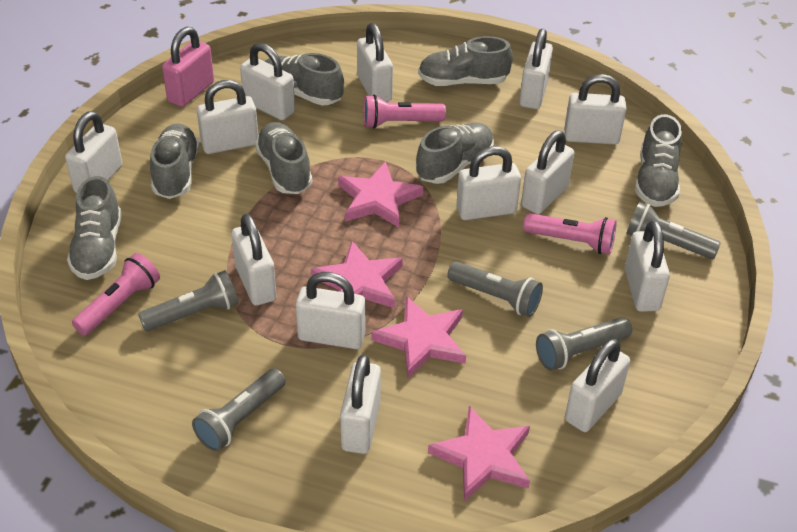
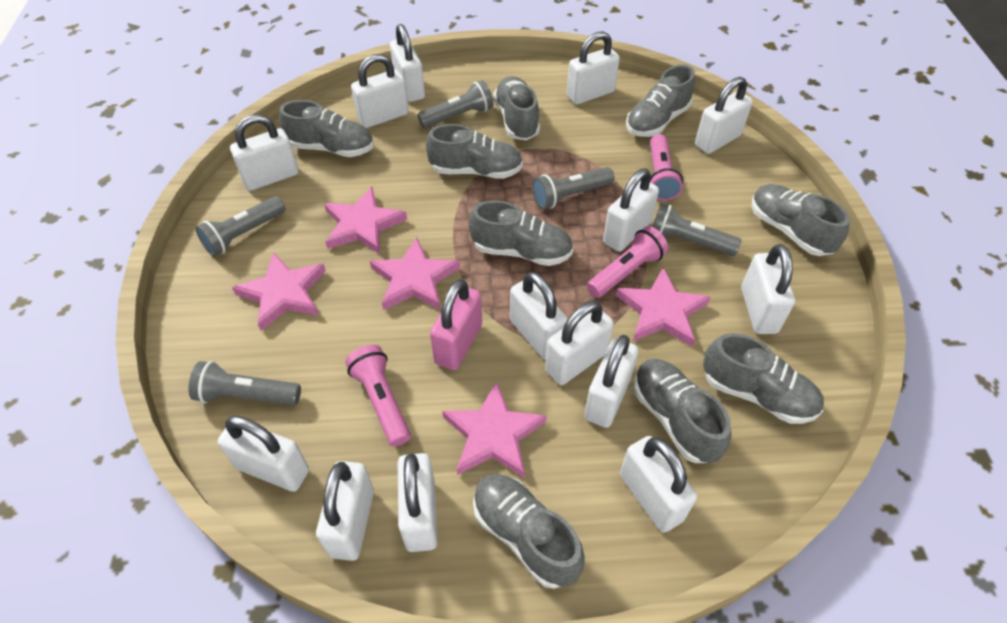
grey shoe: 7 -> 9
pink star: 4 -> 5
white padlock: 13 -> 14

